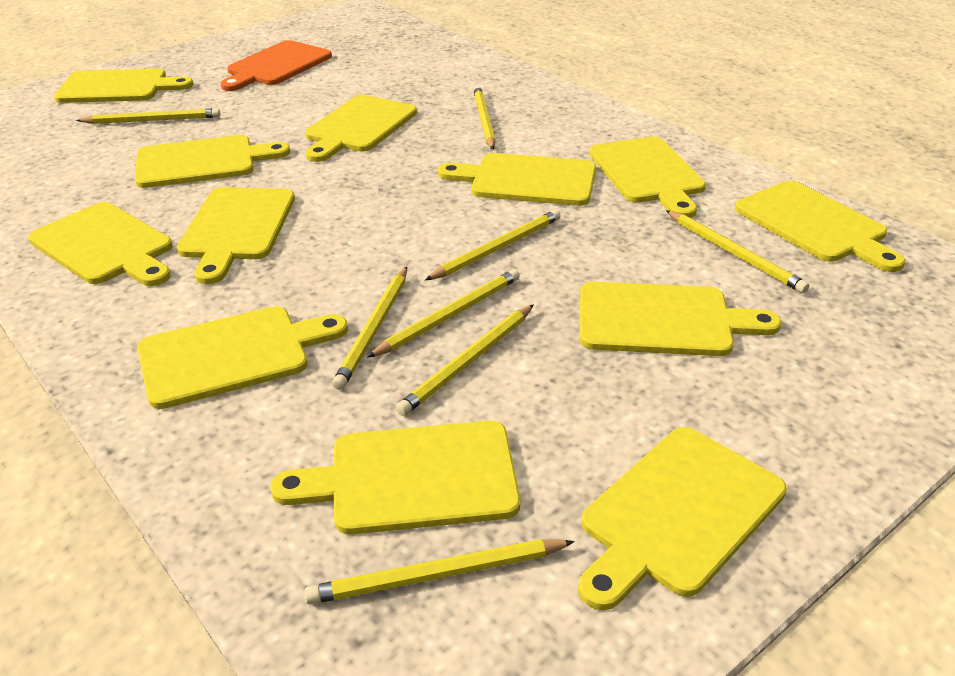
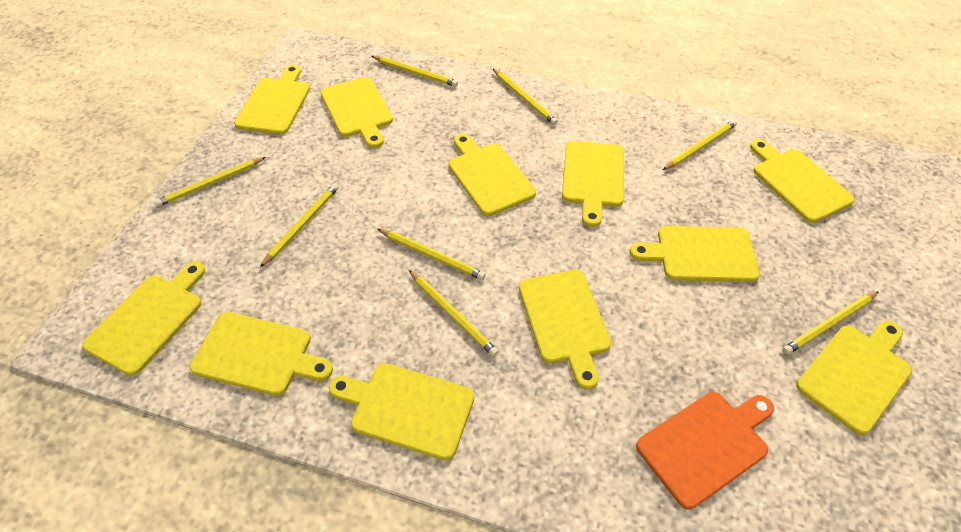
yellow cutting board: 12 -> 11

